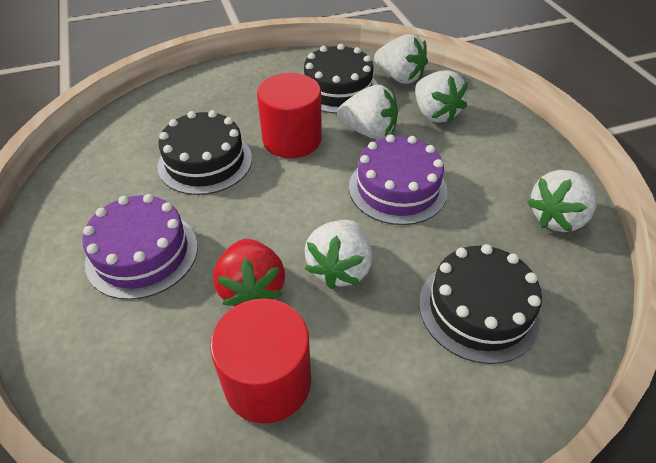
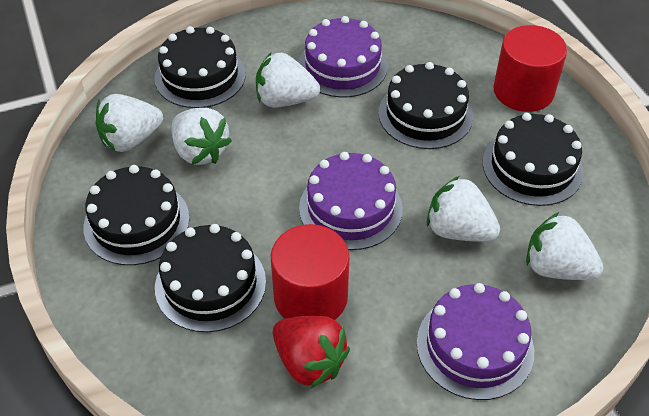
black cake: 3 -> 5
purple cake: 2 -> 3

